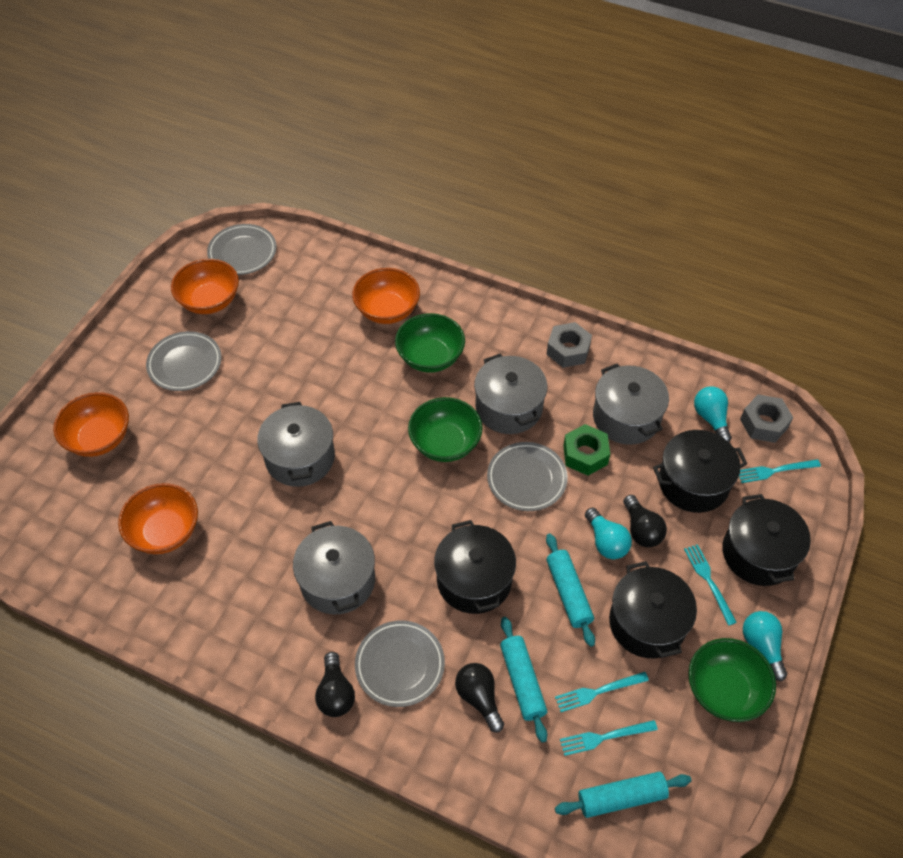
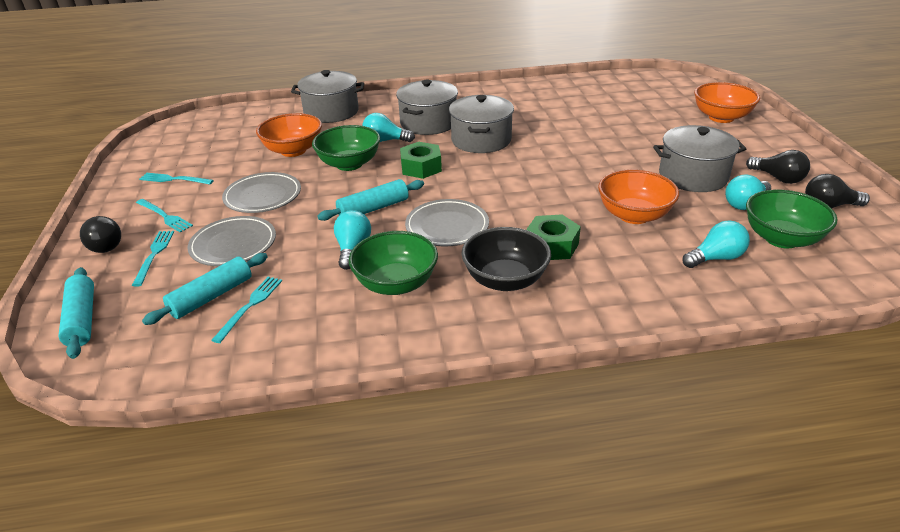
black bowl: 0 -> 1
black pot: 4 -> 0
green nut: 1 -> 2
grey nut: 2 -> 0
grey plate: 4 -> 3
orange bowl: 4 -> 3
turquoise light bulb: 3 -> 4

